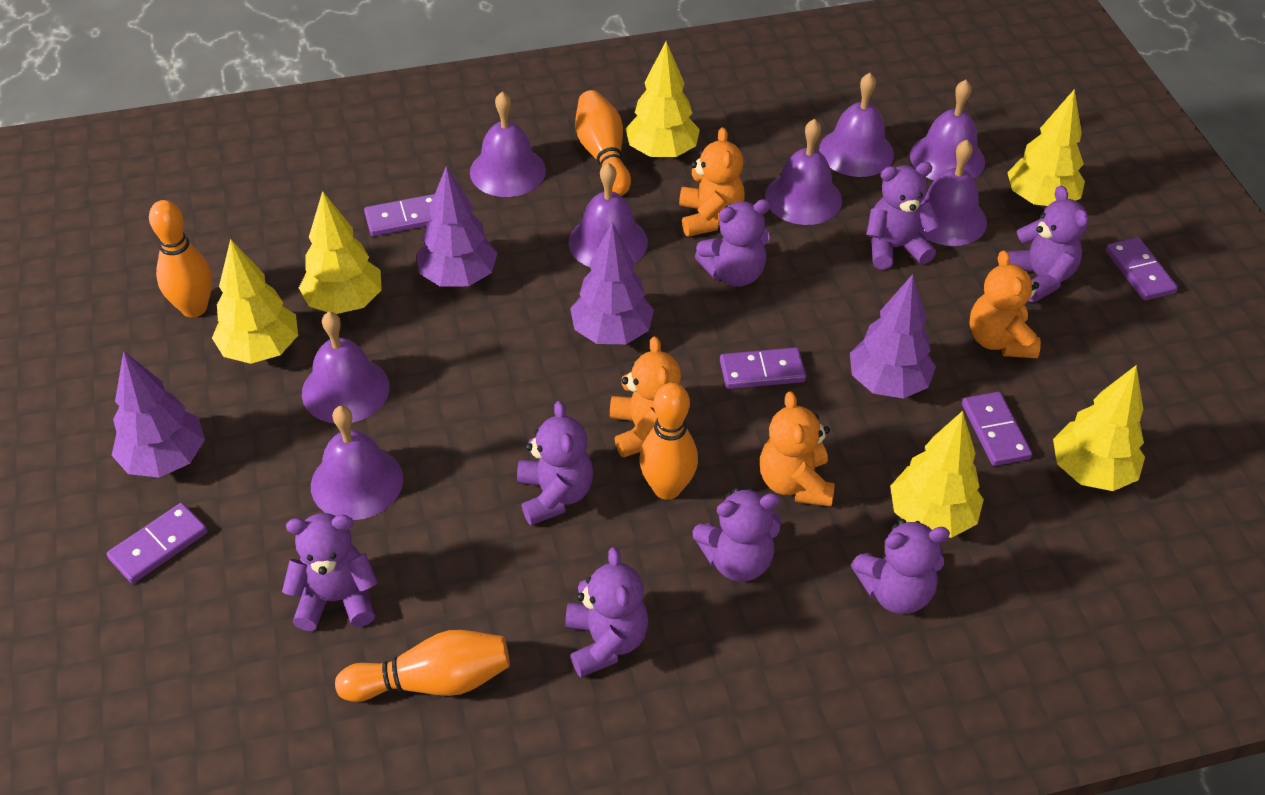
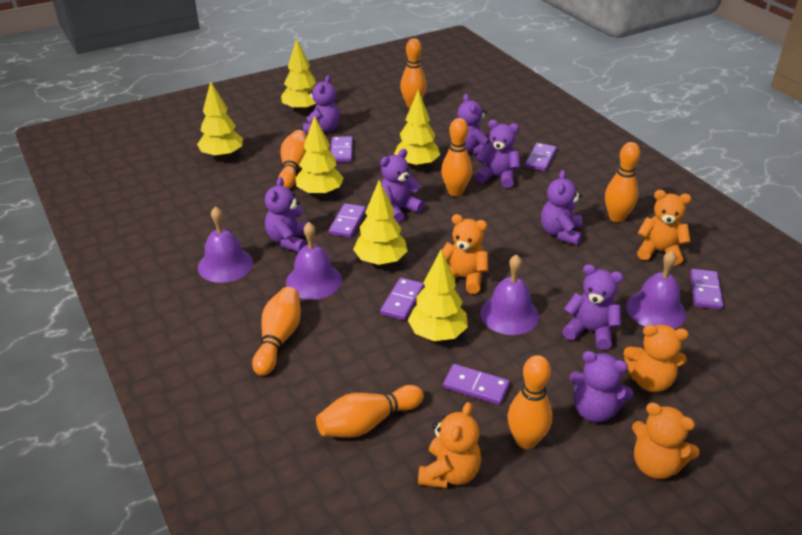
orange bowling pin: 4 -> 7
orange teddy bear: 4 -> 5
purple bell: 8 -> 4
purple domino: 5 -> 6
purple tree: 4 -> 0

